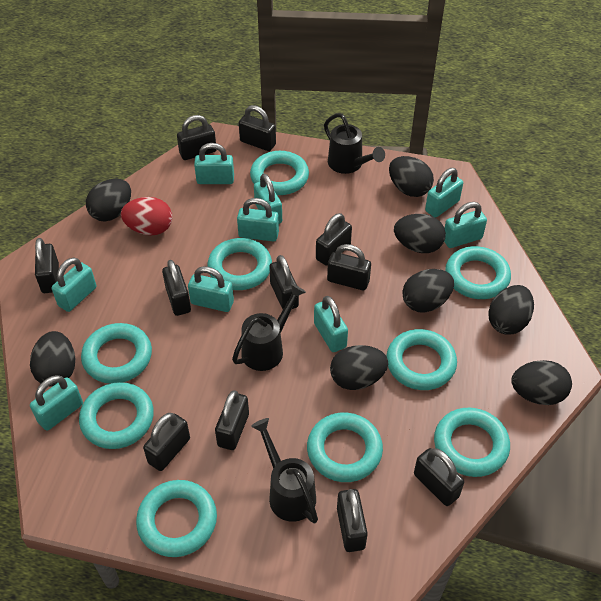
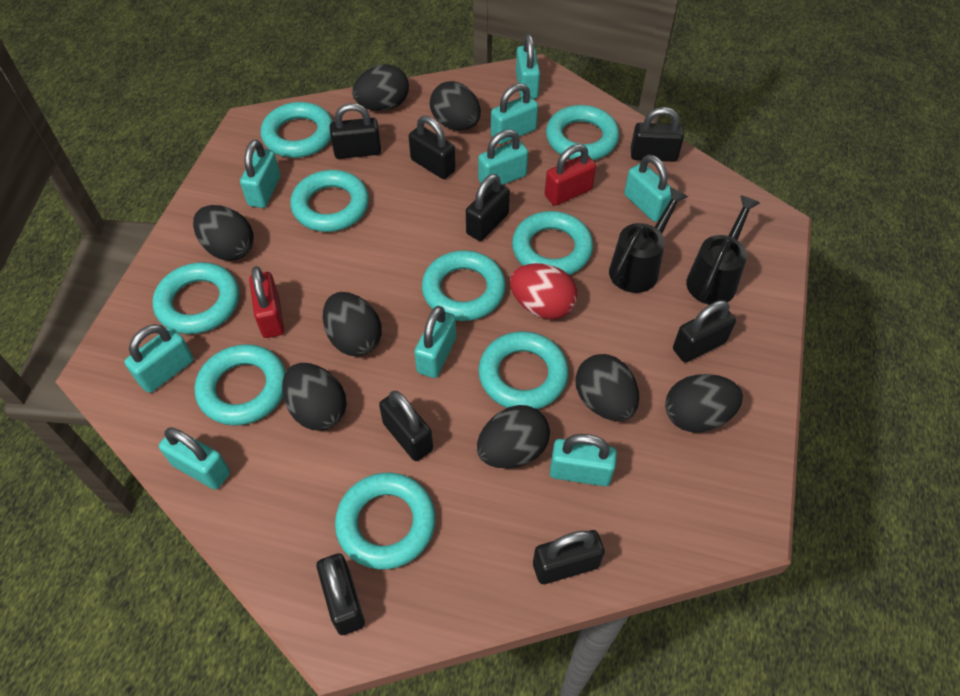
black padlock: 11 -> 8
black watering can: 3 -> 2
red padlock: 0 -> 2

